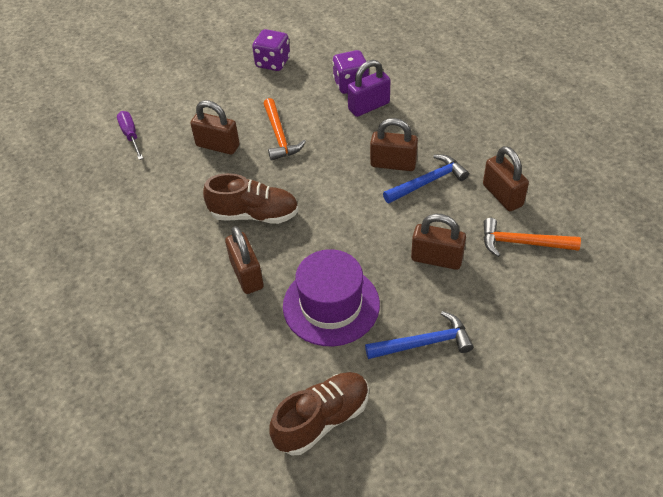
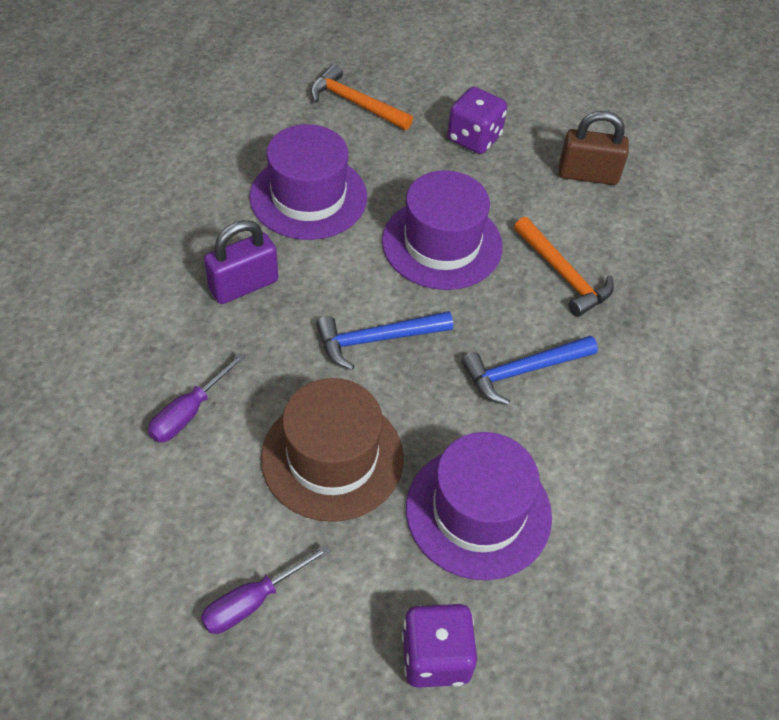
brown hat: 0 -> 1
brown padlock: 5 -> 1
brown shoe: 2 -> 0
purple hat: 1 -> 3
purple screwdriver: 1 -> 2

